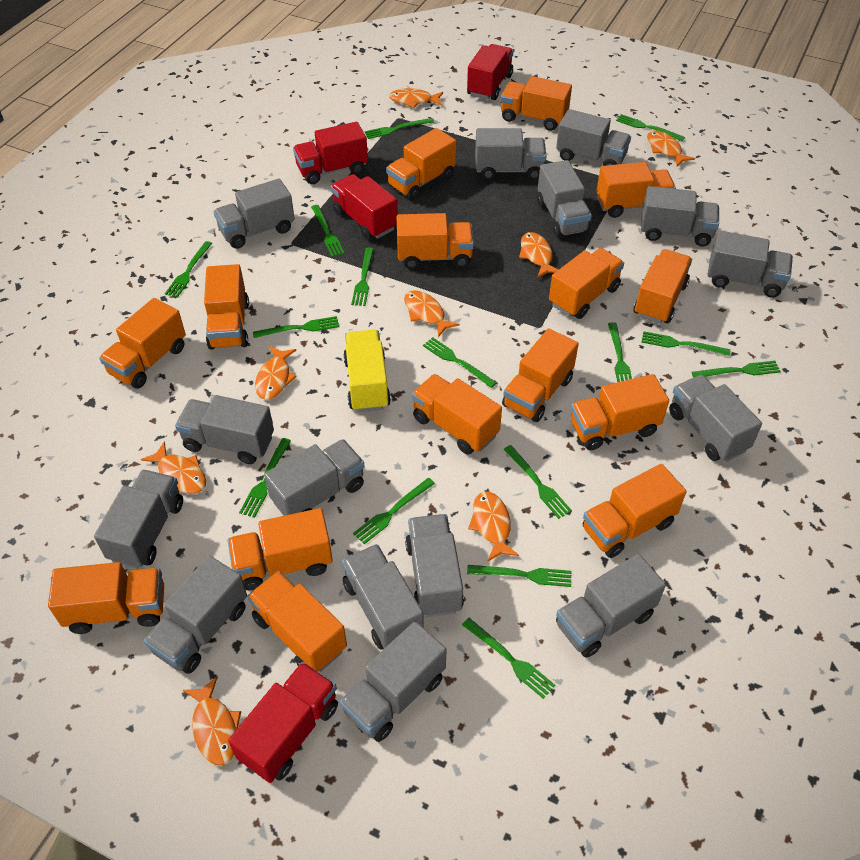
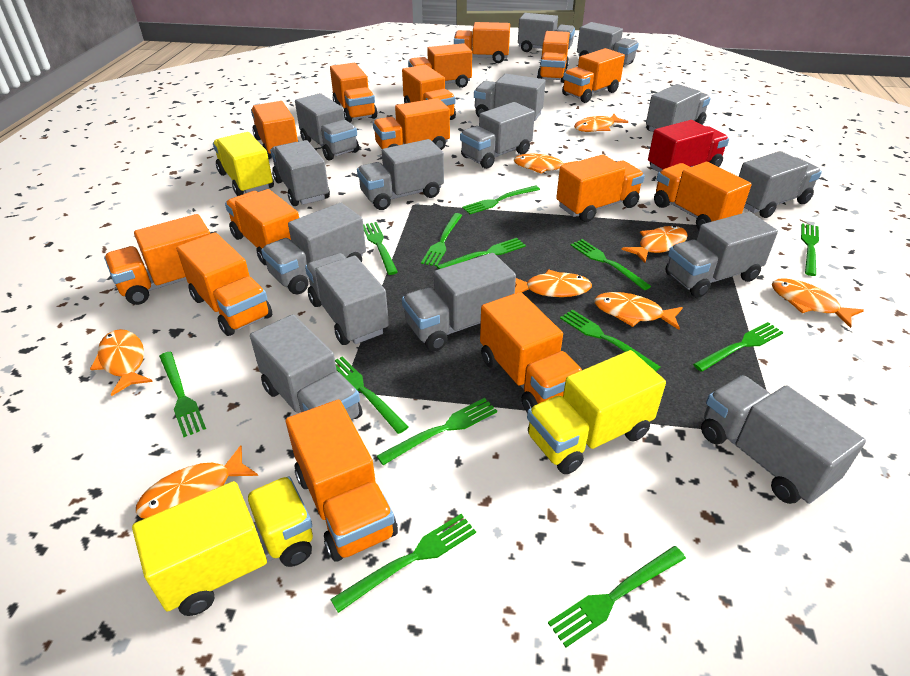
green fork: 15 -> 13
red truck: 4 -> 1
yellow truck: 1 -> 3

